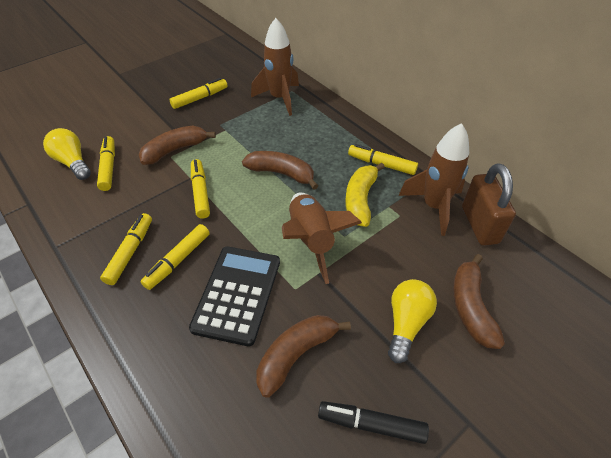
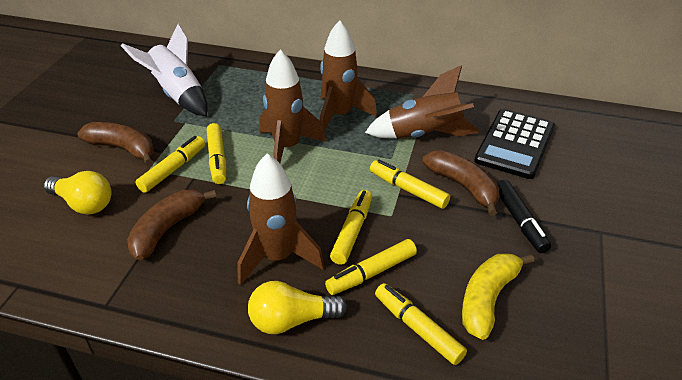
brown banana: 4 -> 3
brown padlock: 1 -> 0
brown rocket: 3 -> 4
white rocket: 0 -> 1

